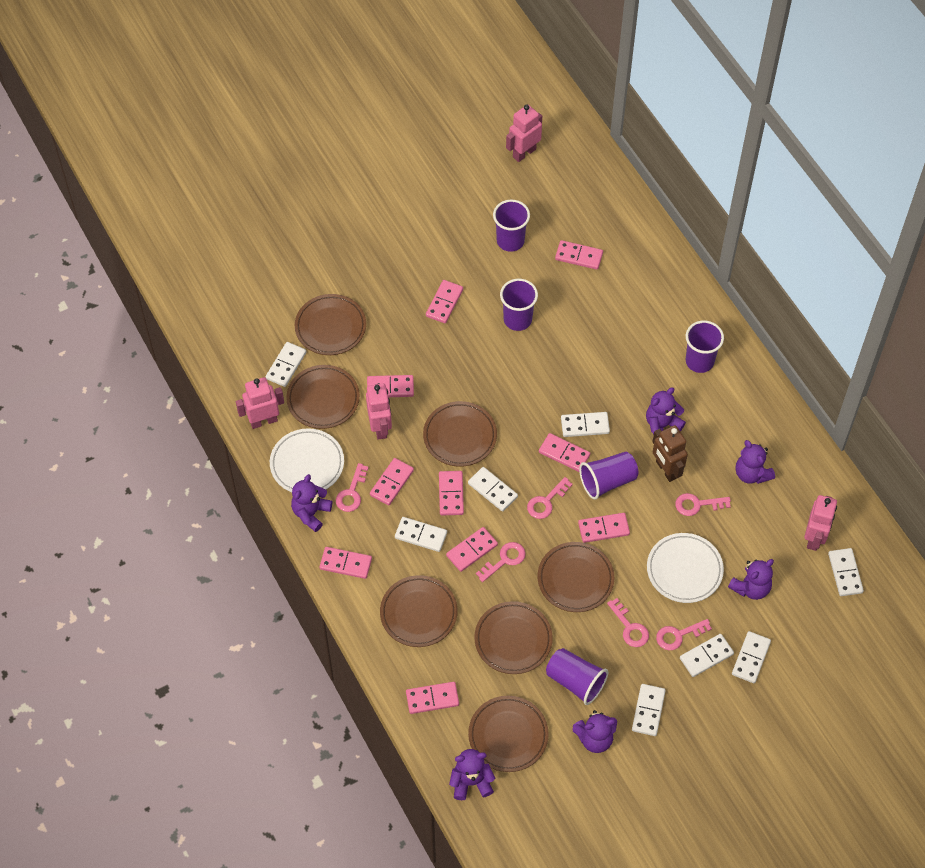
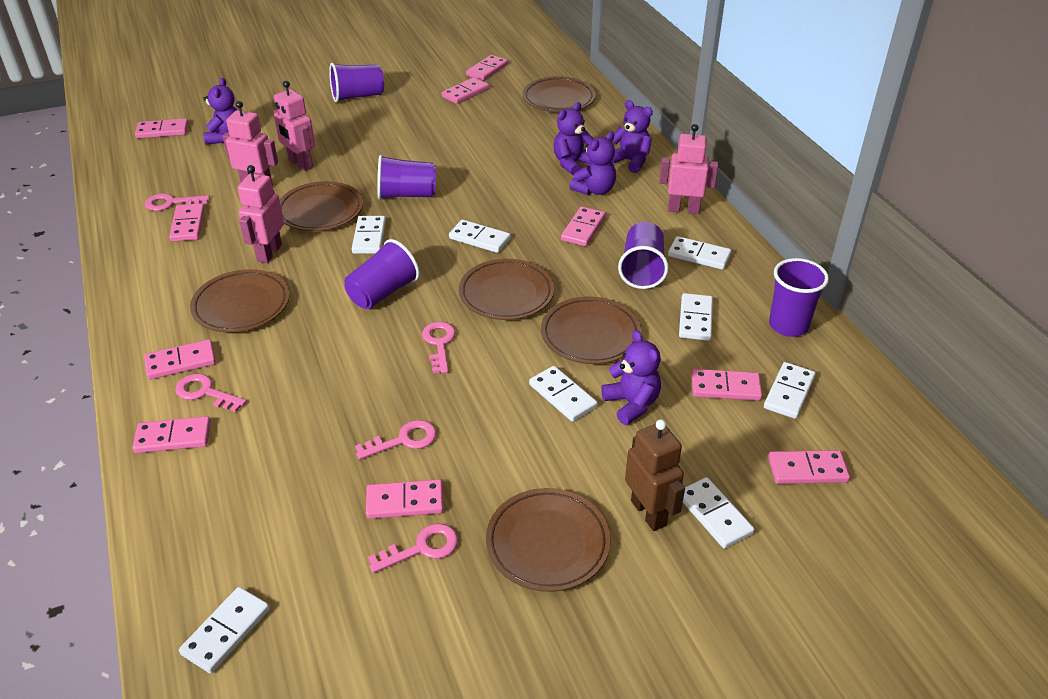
brown plate: 7 -> 6
pink key: 6 -> 5
purple teddy bear: 6 -> 5
white plate: 2 -> 0

